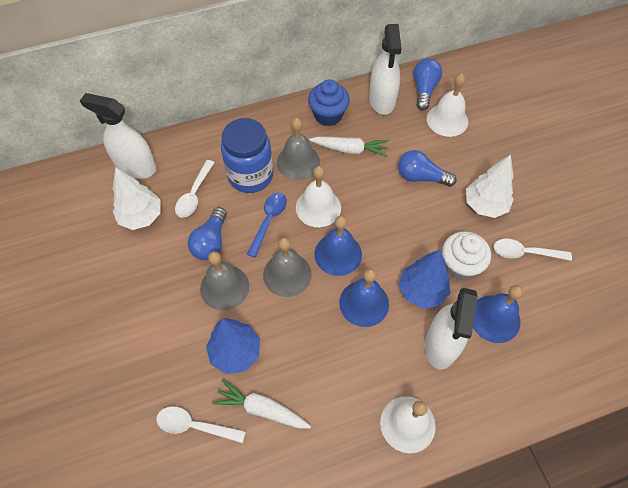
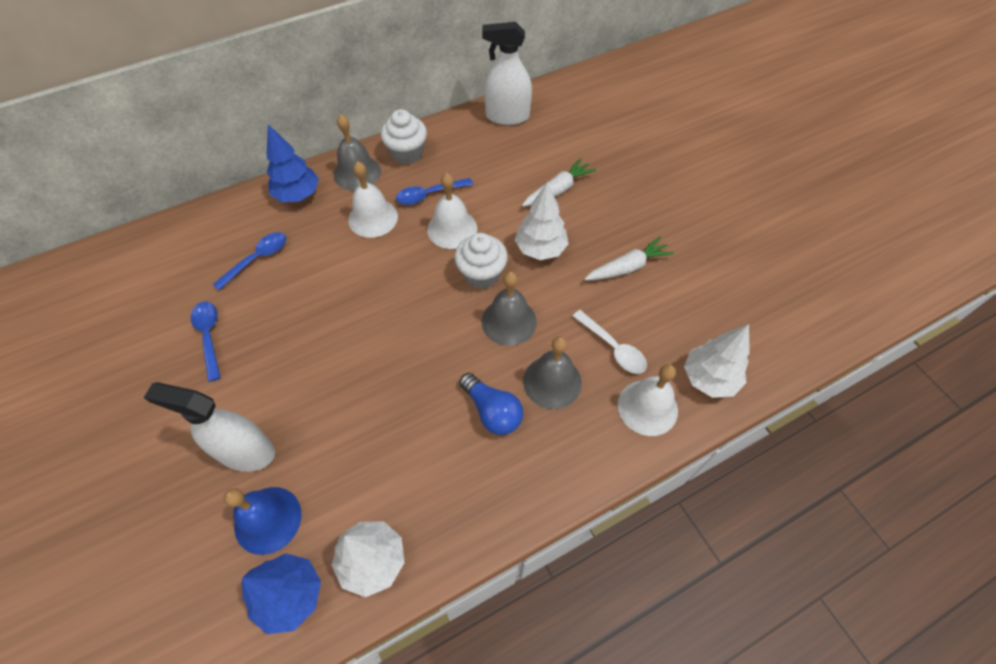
blue bell: 3 -> 1
blue cupcake: 1 -> 0
blue jar: 1 -> 0
blue light bulb: 3 -> 1
blue spoon: 1 -> 3
white cupcake: 1 -> 2
white spoon: 3 -> 1
white spray bottle: 3 -> 2
white tree: 2 -> 3

